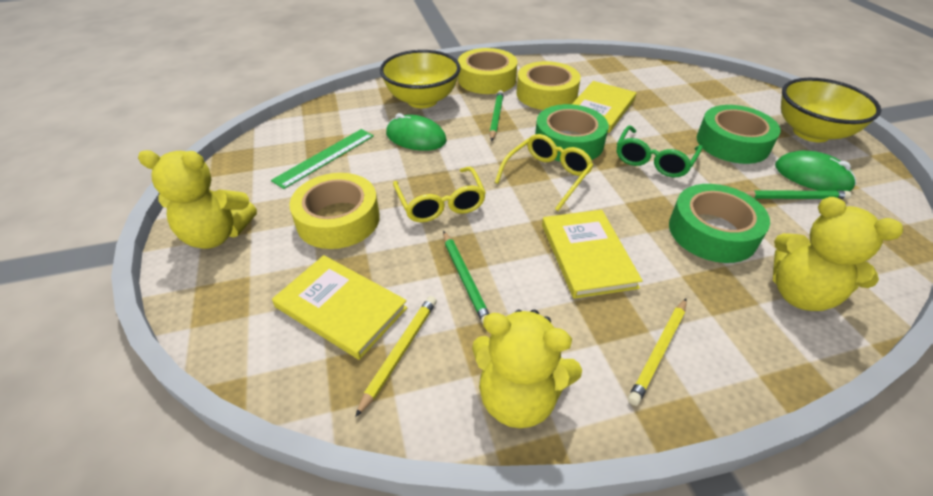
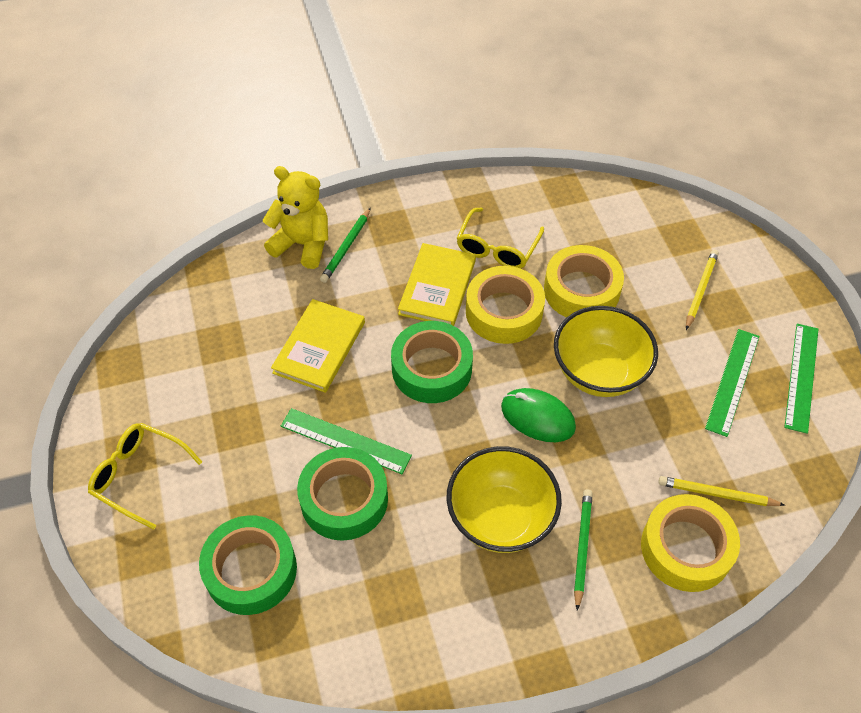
green glasses: 1 -> 0
green mouse: 2 -> 1
green pencil: 3 -> 2
green ruler: 1 -> 3
yellow book: 3 -> 2
yellow teddy bear: 3 -> 1

